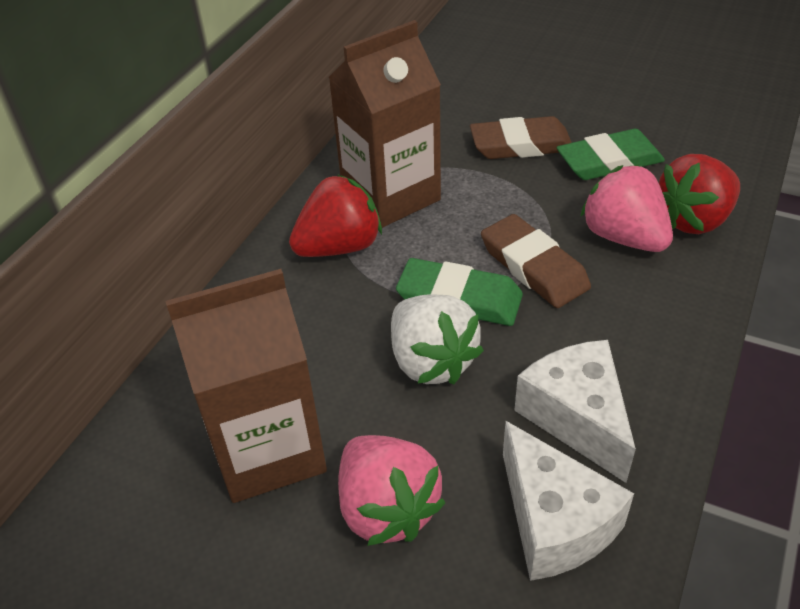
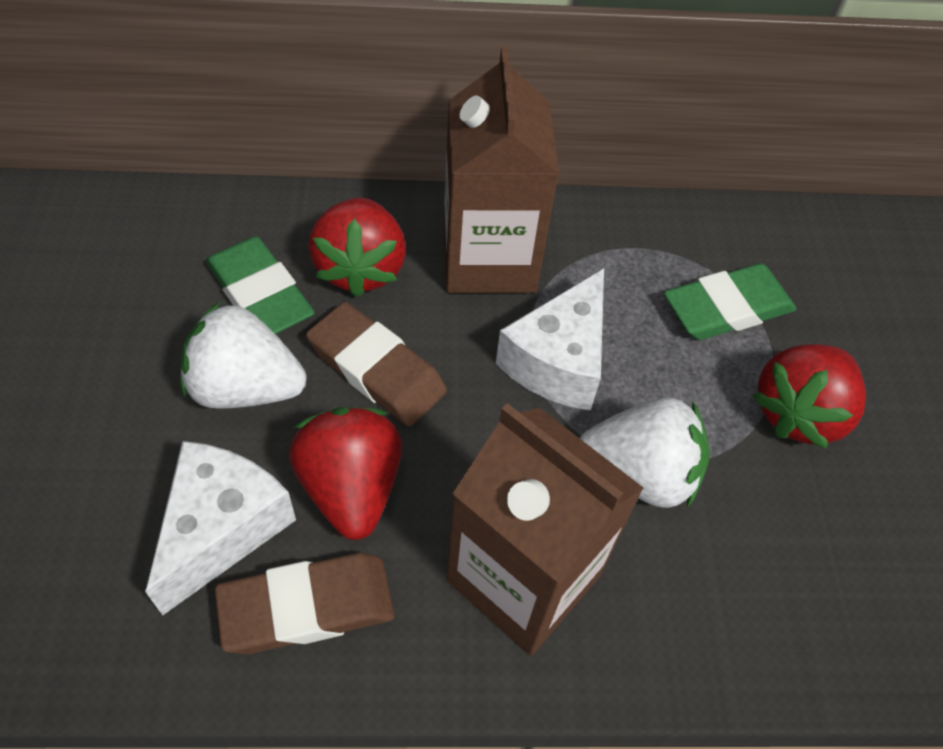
pink strawberry: 2 -> 0
red strawberry: 2 -> 3
white strawberry: 1 -> 2

